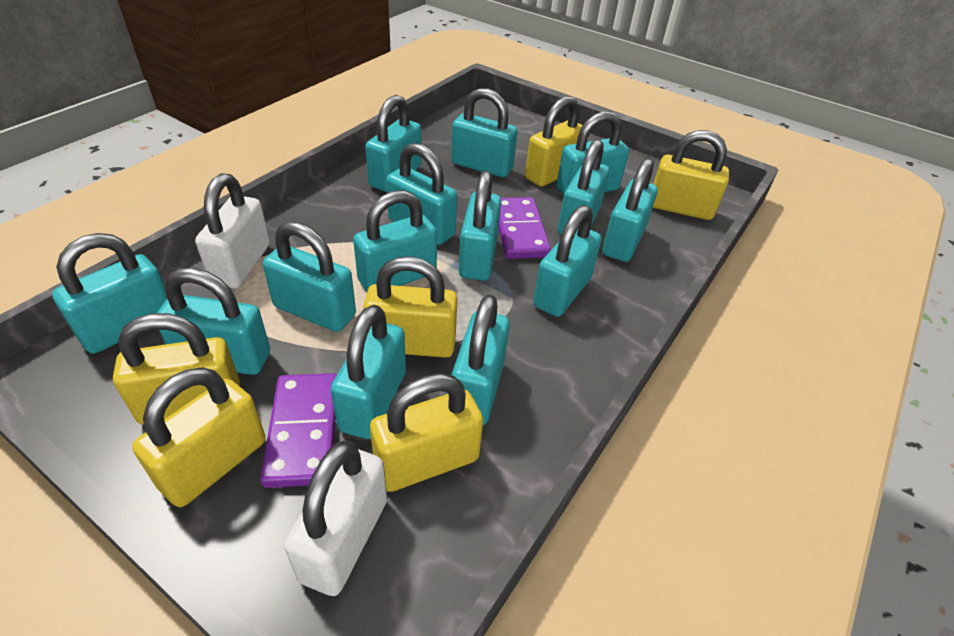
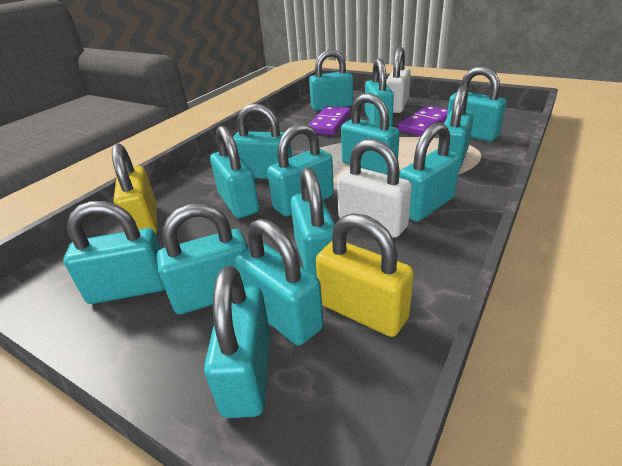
yellow padlock: 6 -> 2

